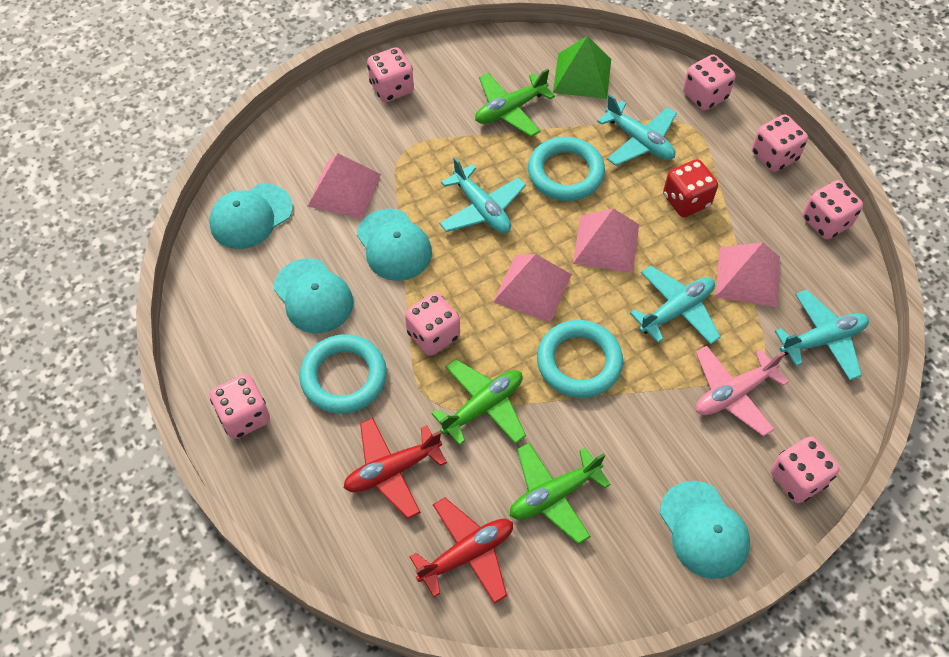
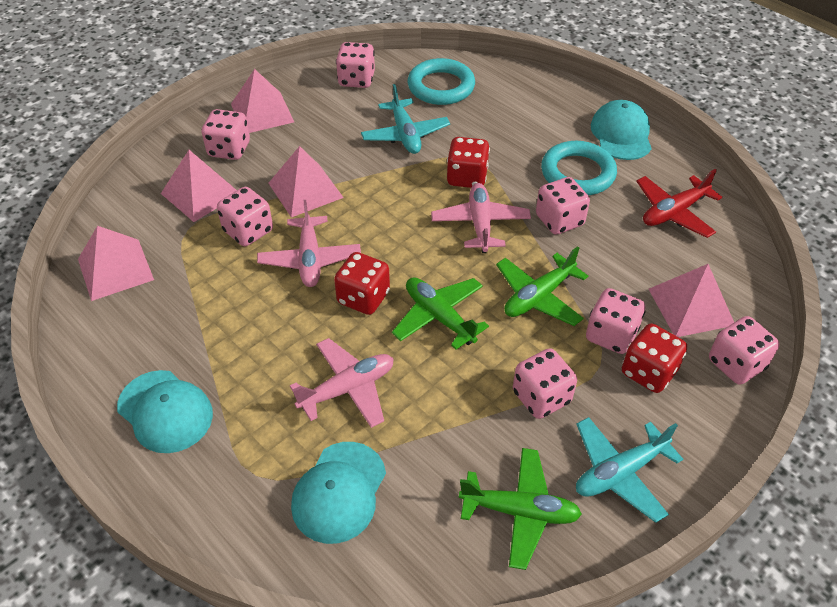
green pyramid: 1 -> 0
pink plane: 1 -> 3
pink pyramid: 4 -> 5
red dice: 1 -> 3
red plane: 2 -> 1
turquoise cap: 4 -> 3
turquoise plane: 4 -> 2
turquoise ring: 3 -> 2

